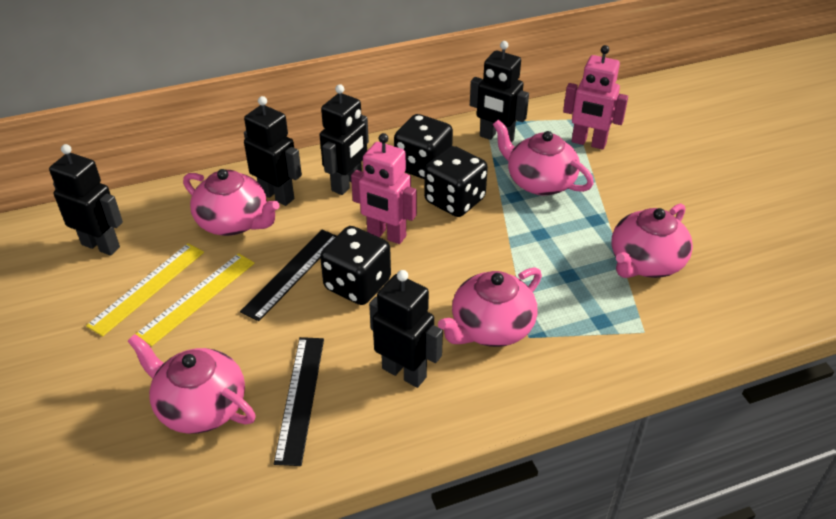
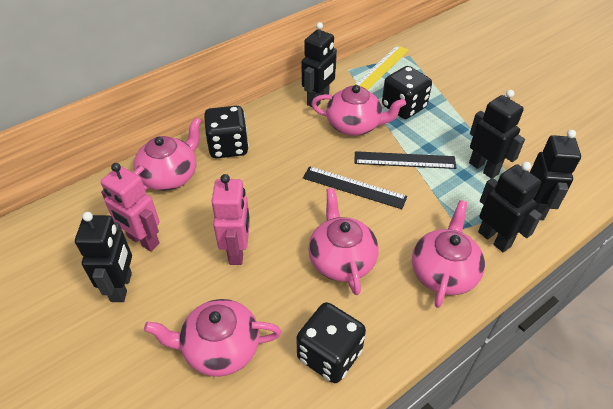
yellow ruler: 2 -> 1

